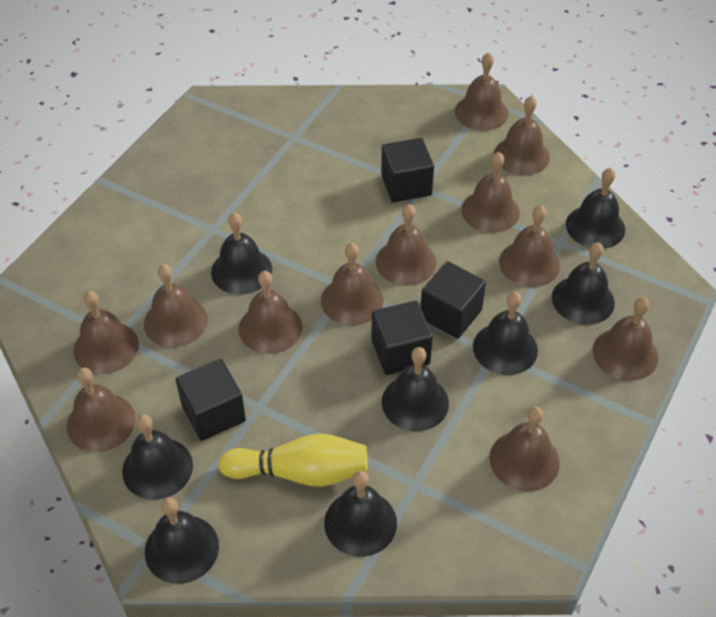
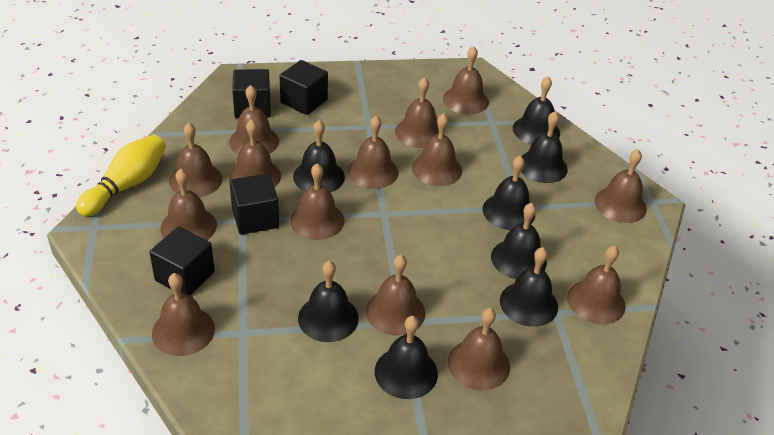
brown bell: 12 -> 14

